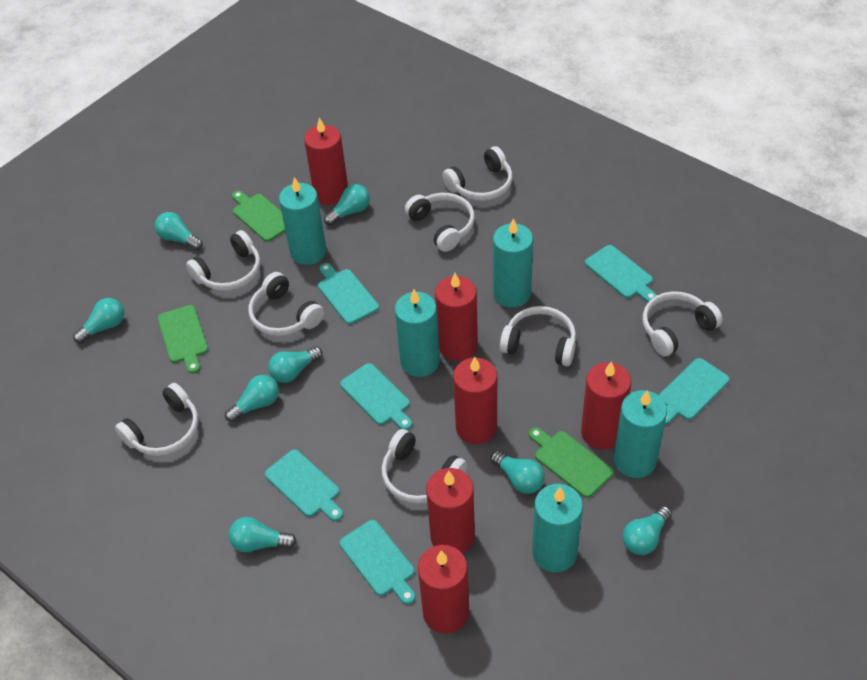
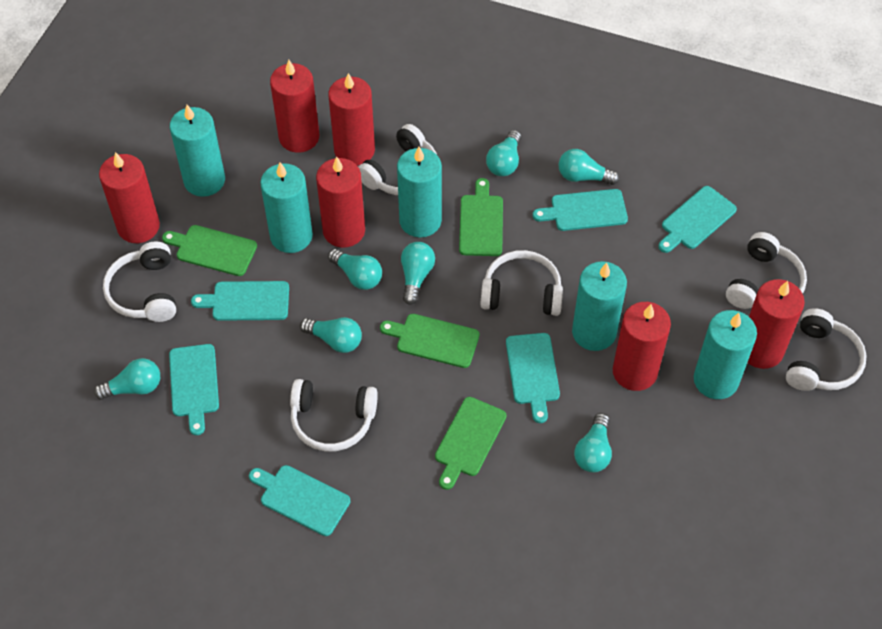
green cutting board: 3 -> 4
turquoise light bulb: 8 -> 7
white headphones: 8 -> 6

